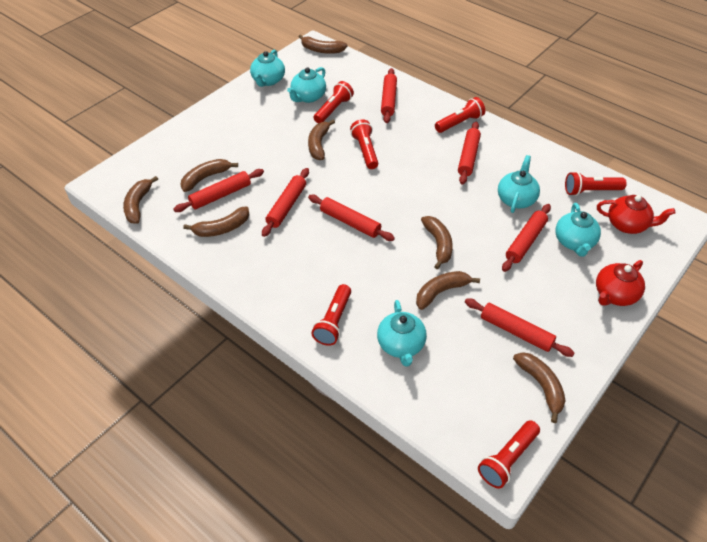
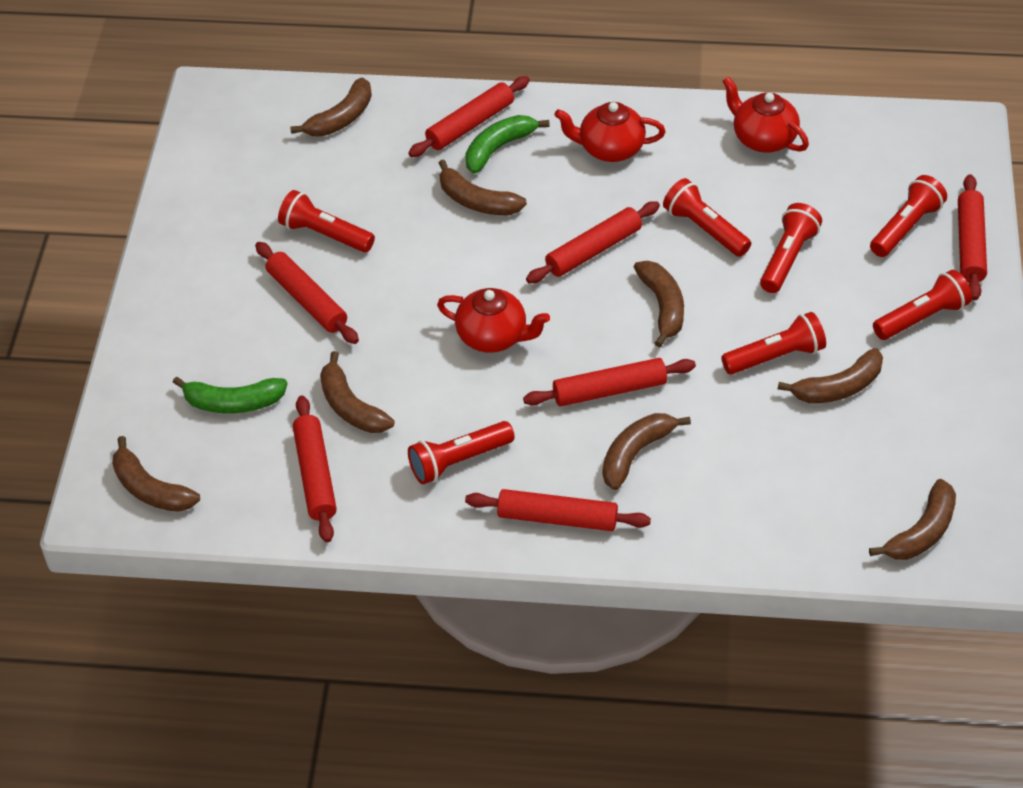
green banana: 0 -> 2
red flashlight: 6 -> 7
red teapot: 2 -> 3
turquoise teapot: 5 -> 0

